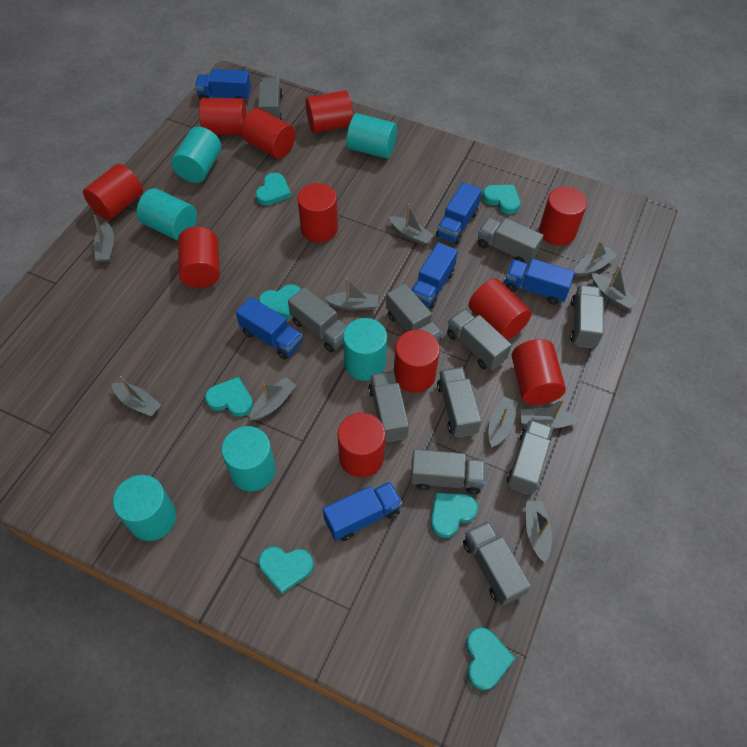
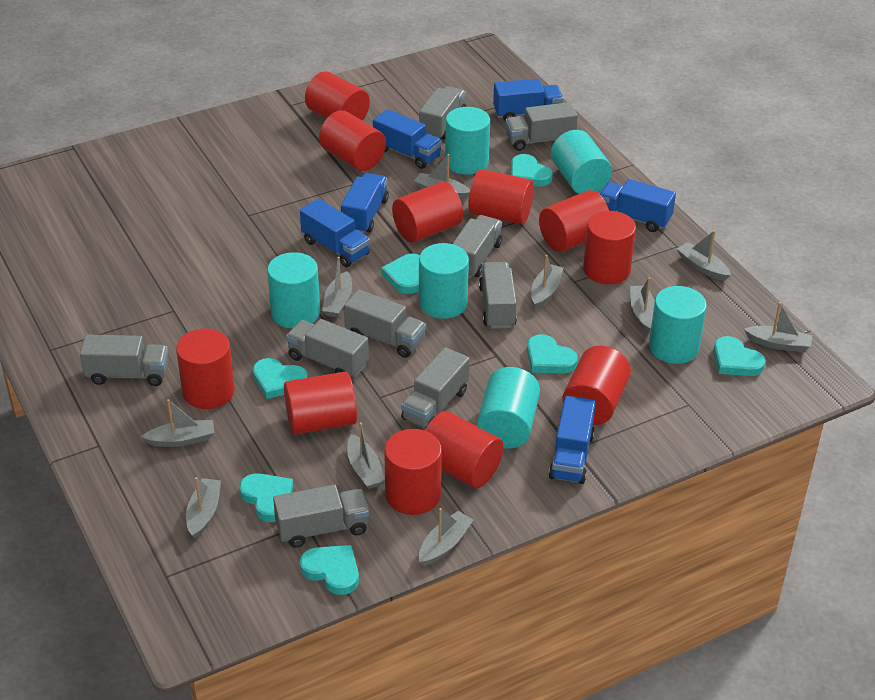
grey truck: 11 -> 9

